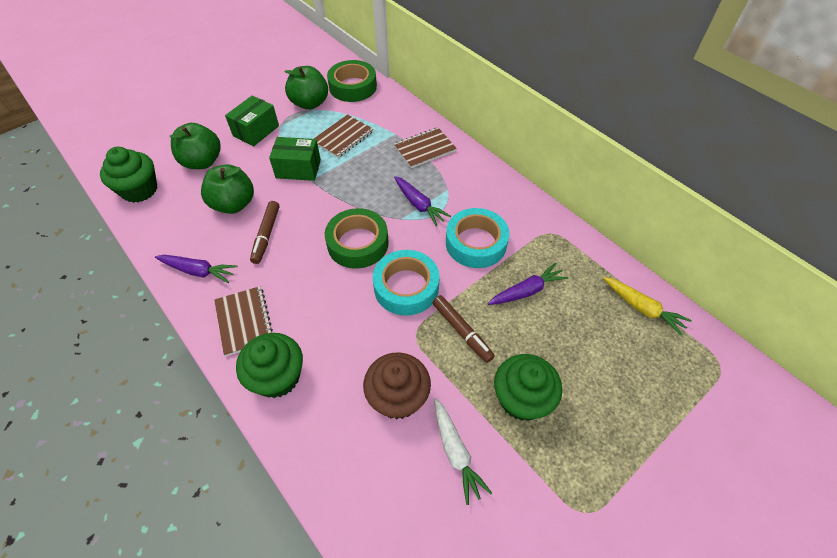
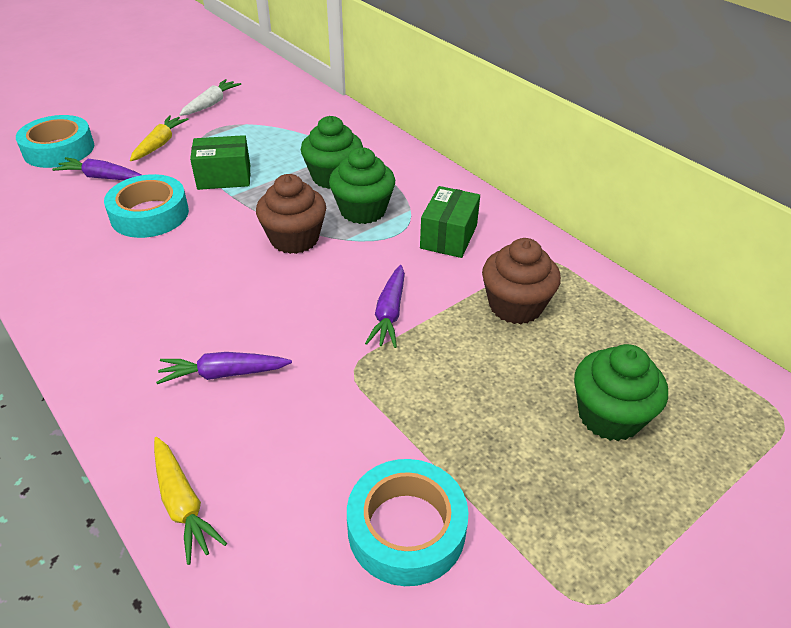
brown cupcake: 1 -> 2
brown marker: 2 -> 0
brown notebook: 3 -> 0
green apple: 3 -> 0
green tape: 2 -> 0
turquoise tape: 2 -> 3
yellow carrot: 1 -> 2

